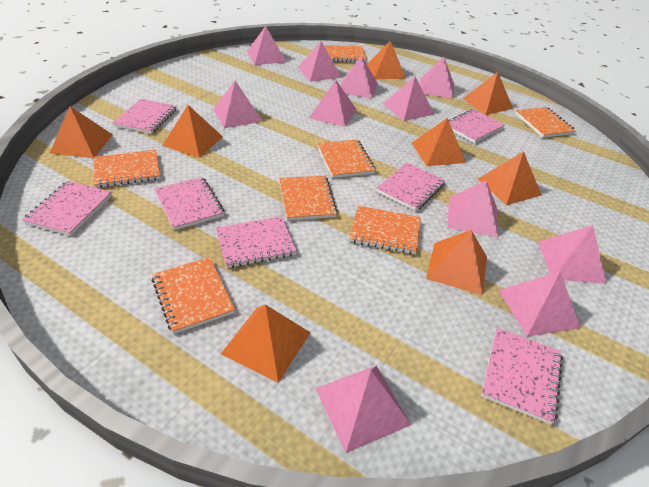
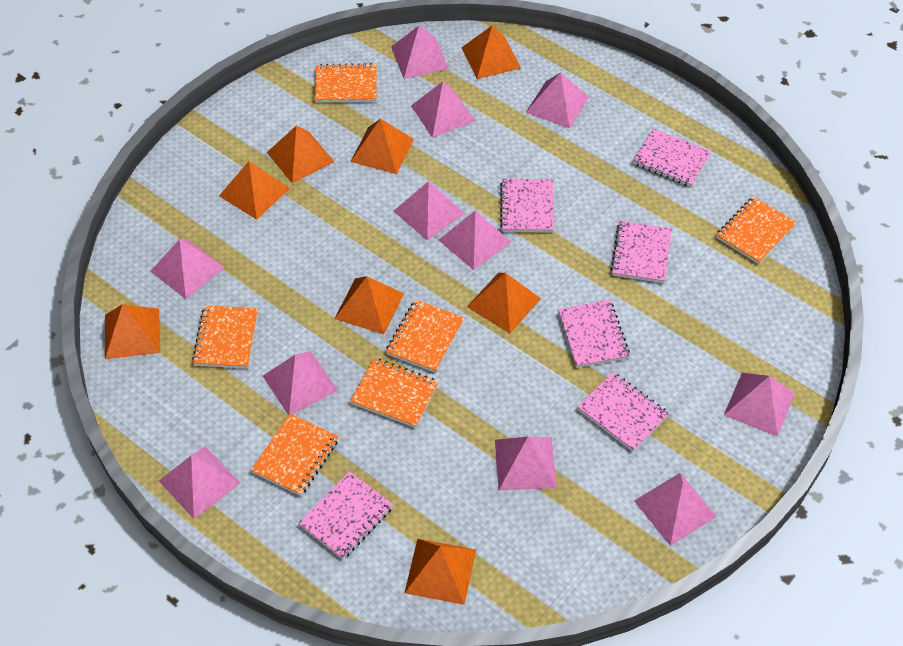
orange notebook: 7 -> 6
pink notebook: 7 -> 6

